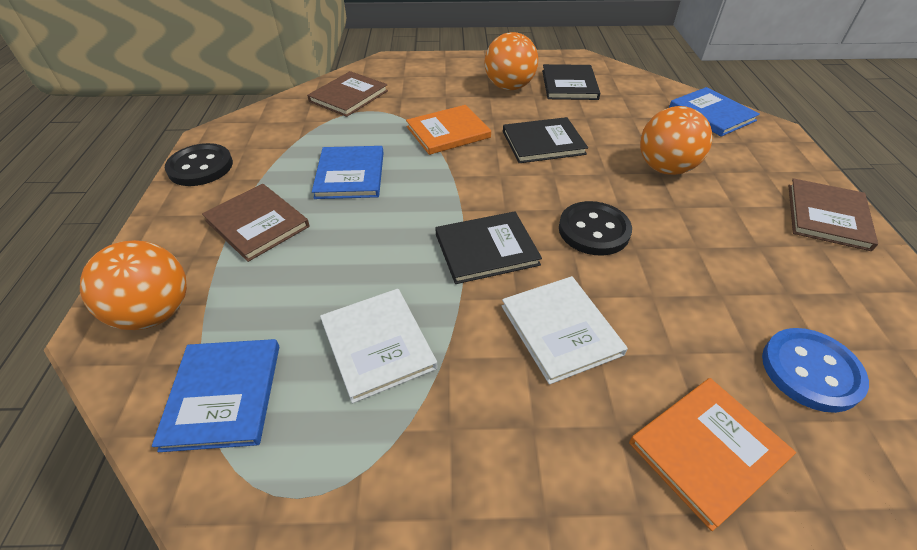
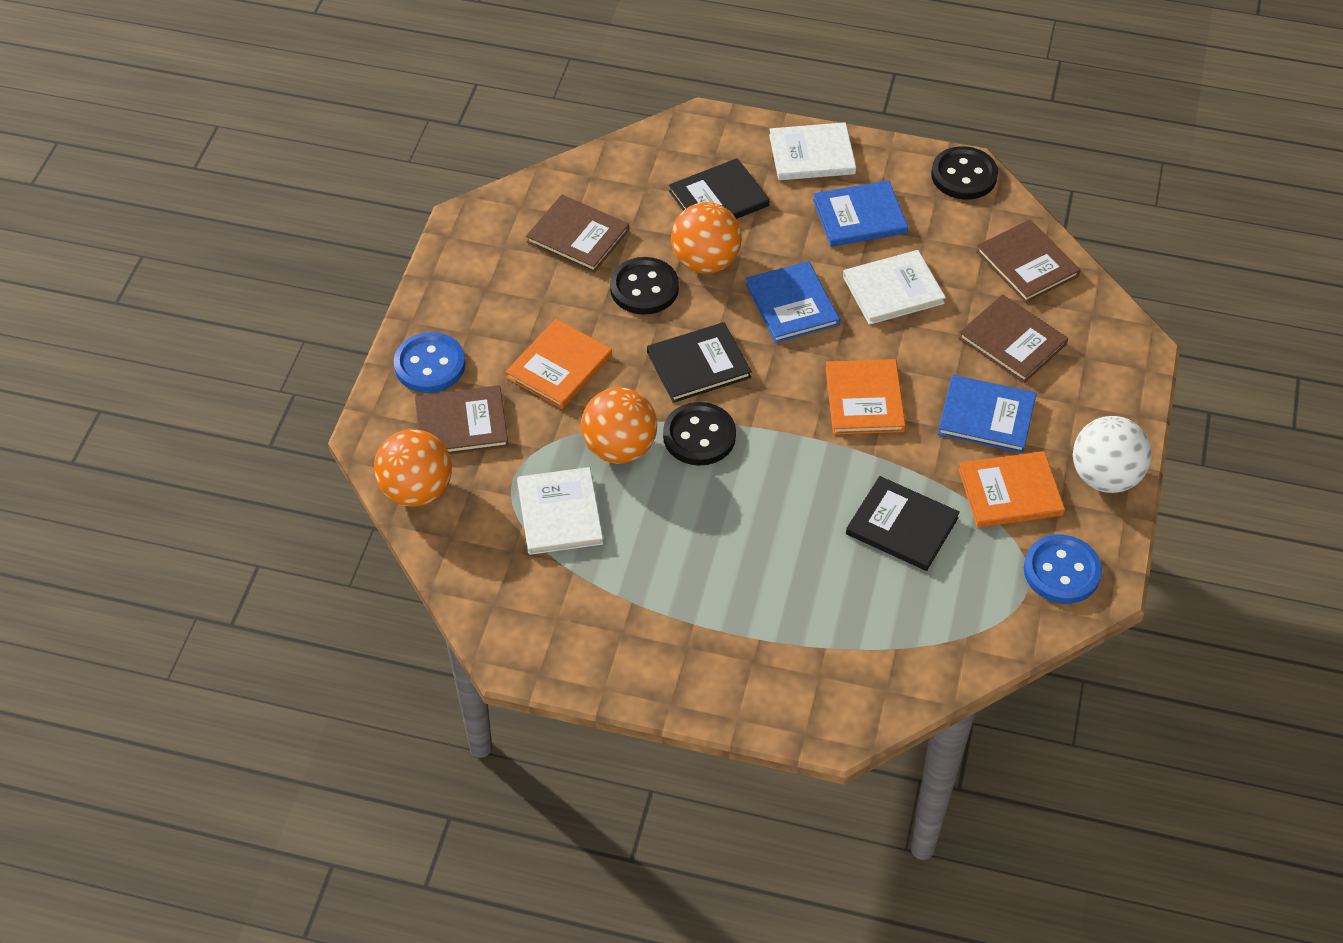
black button: 2 -> 3
blue button: 1 -> 2
brown book: 3 -> 4
orange book: 2 -> 3
white ball: 0 -> 1
white book: 2 -> 3

